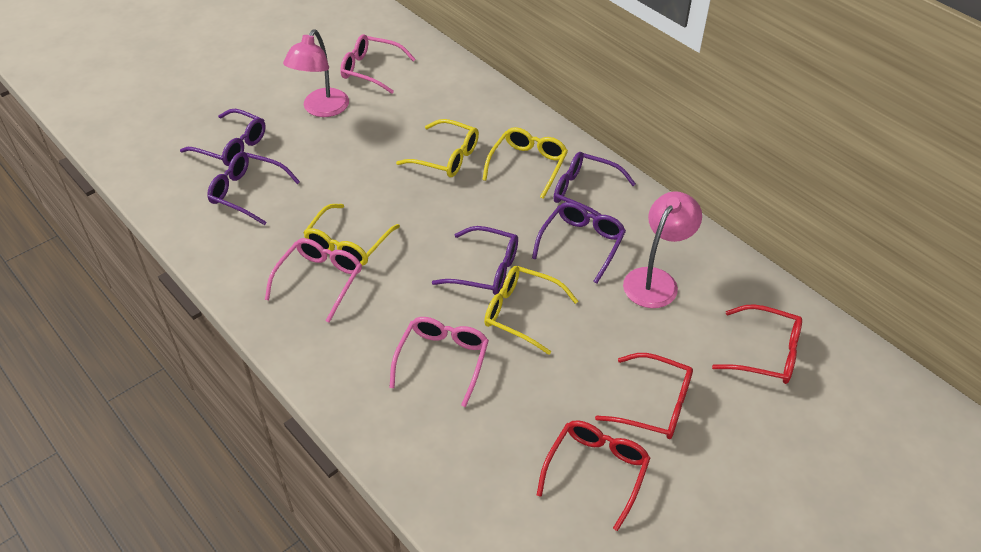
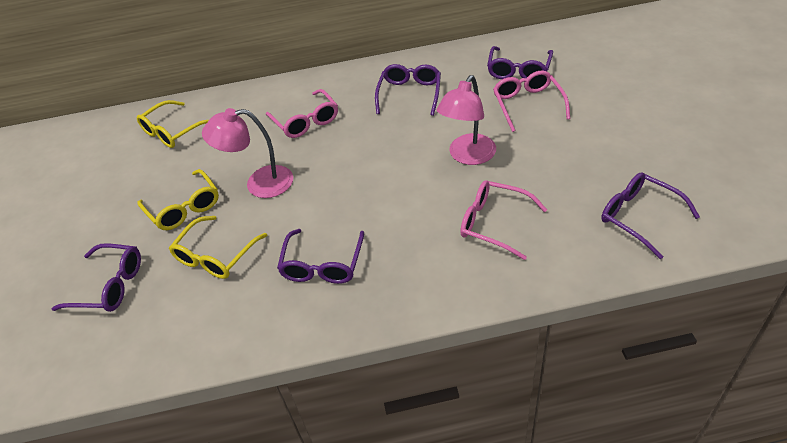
red glasses: 3 -> 0
yellow glasses: 4 -> 3

